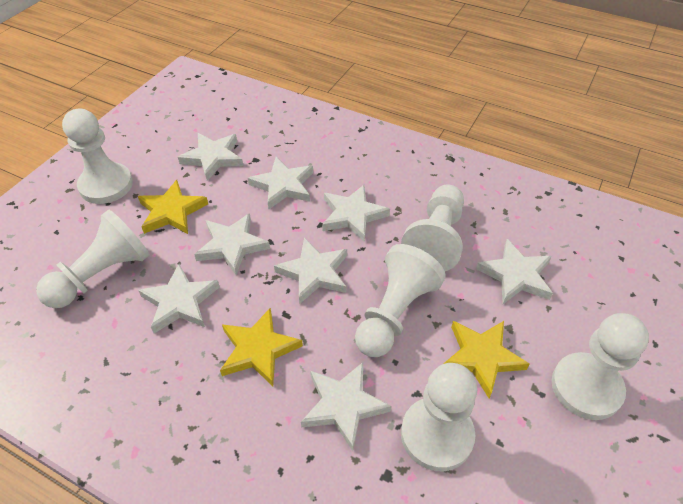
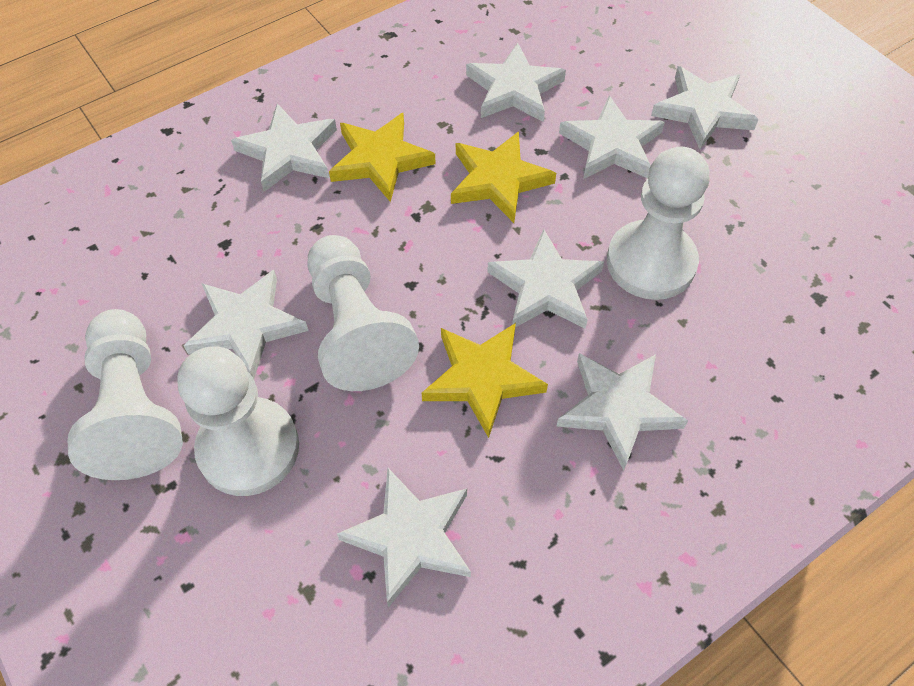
white pawn: 6 -> 4

